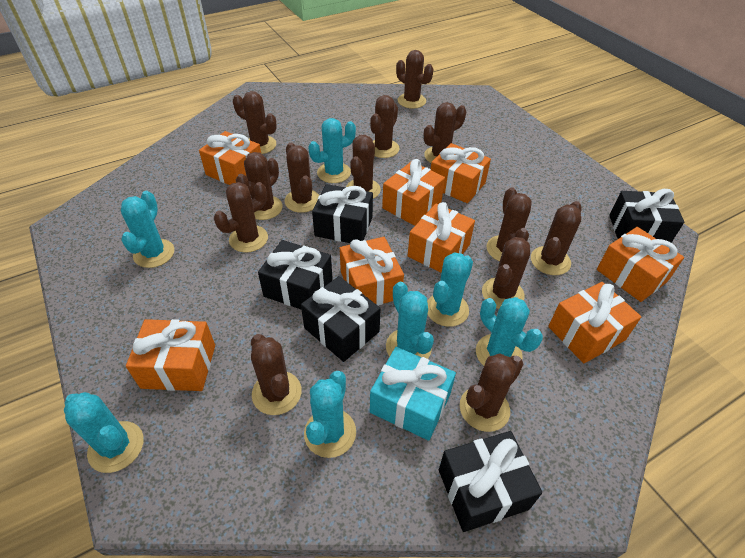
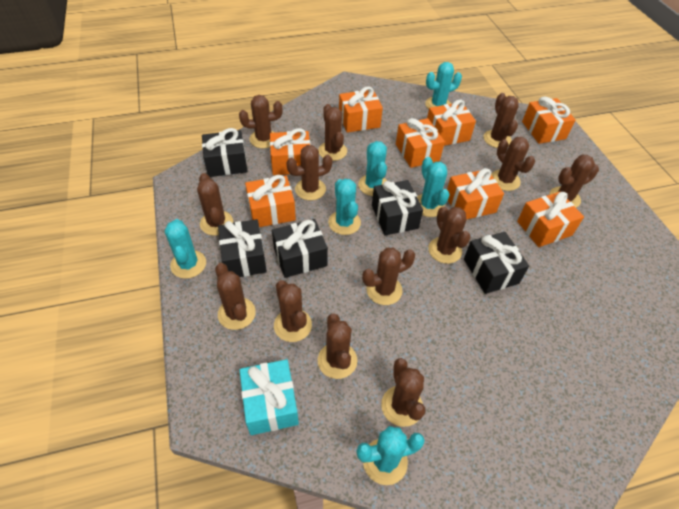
turquoise cactus: 7 -> 6

